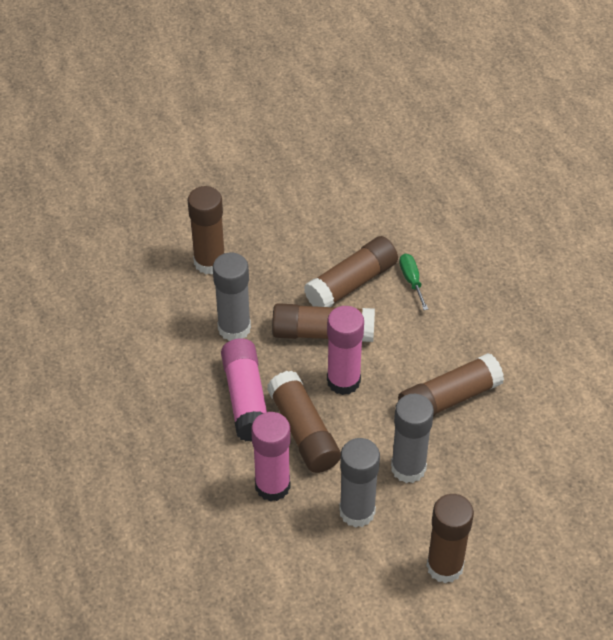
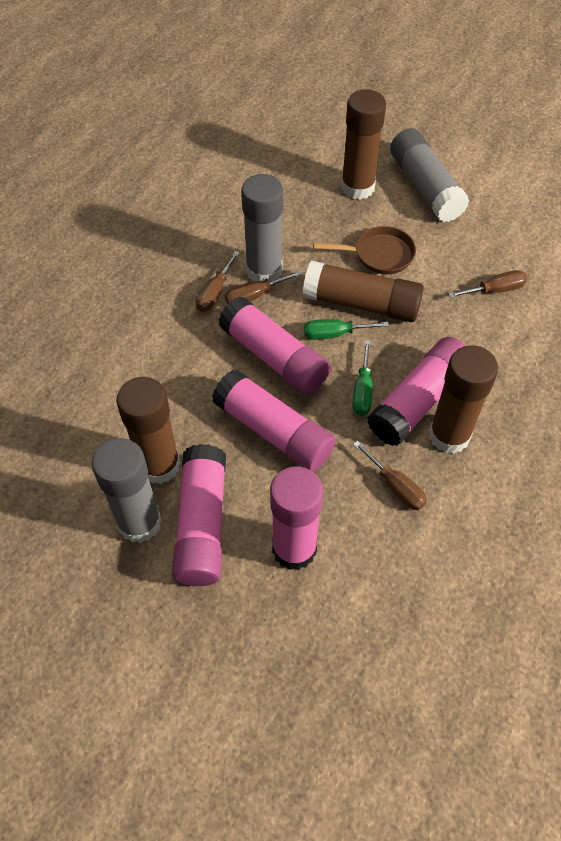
brown glue stick: 6 -> 4
brown pan: 0 -> 1
brown screwdriver: 0 -> 4
green screwdriver: 1 -> 2
pink glue stick: 3 -> 5

